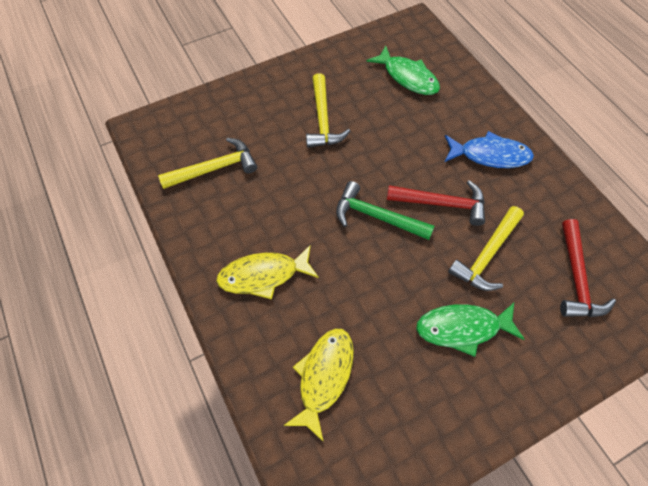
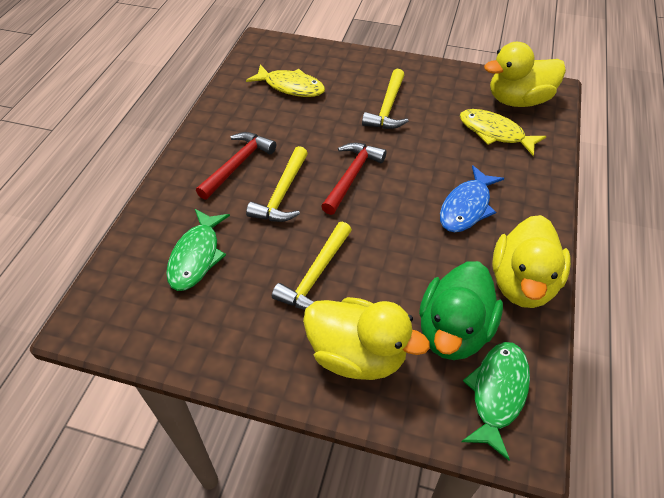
green duck: 0 -> 1
green hammer: 1 -> 0
yellow duck: 0 -> 3

